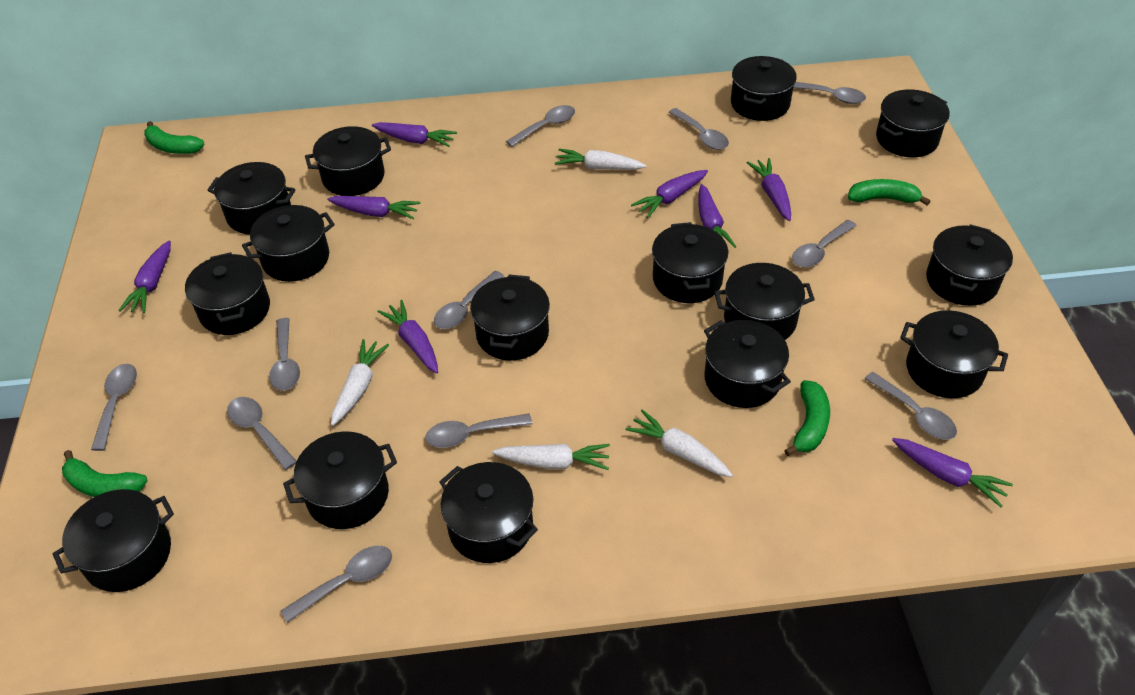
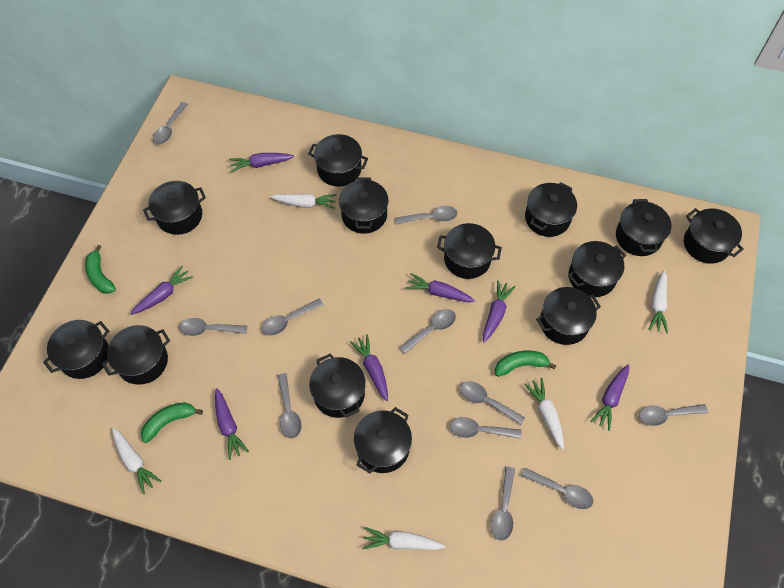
black pot: 15 -> 13
green banana: 4 -> 3
purple carrot: 8 -> 7
white carrot: 4 -> 5

